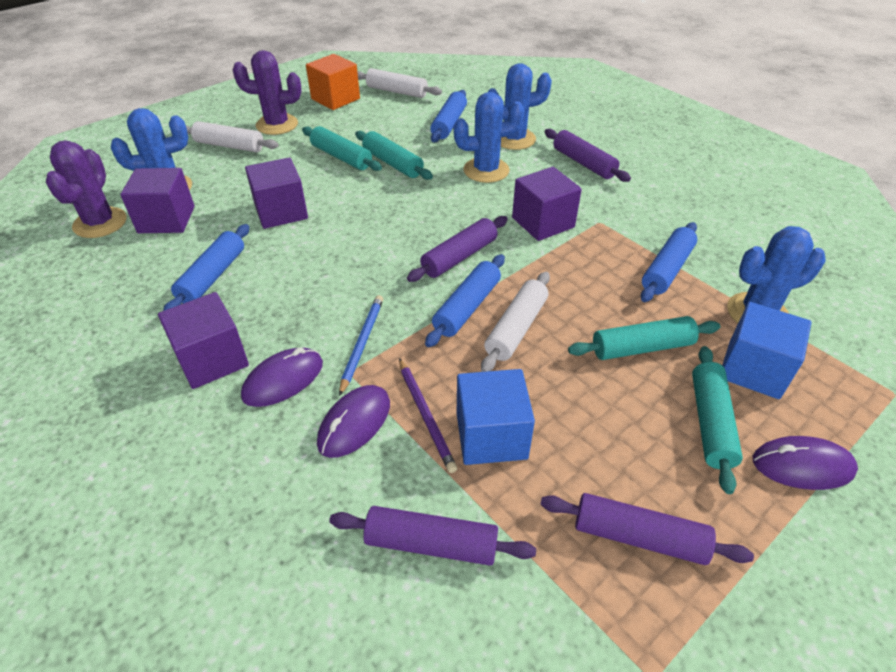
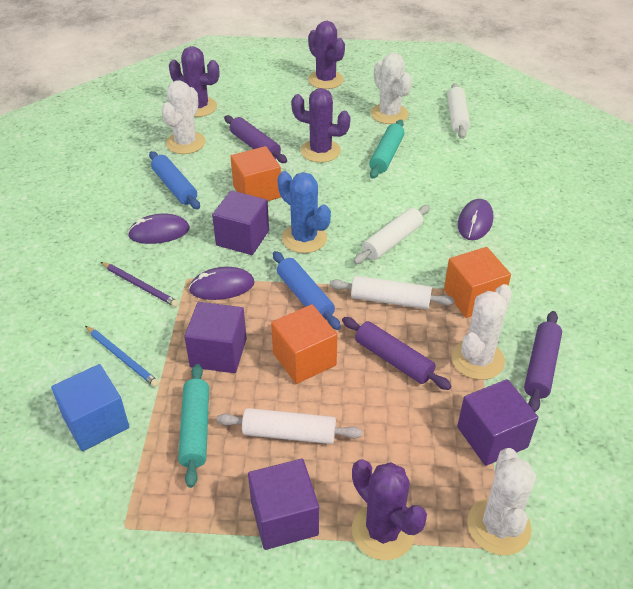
blue cactus: 4 -> 1
blue cube: 2 -> 1
blue rolling pin: 4 -> 2
orange cube: 1 -> 3
purple cactus: 2 -> 4
purple rolling pin: 4 -> 3
turquoise rolling pin: 4 -> 2
white cactus: 0 -> 4
white rolling pin: 3 -> 4

